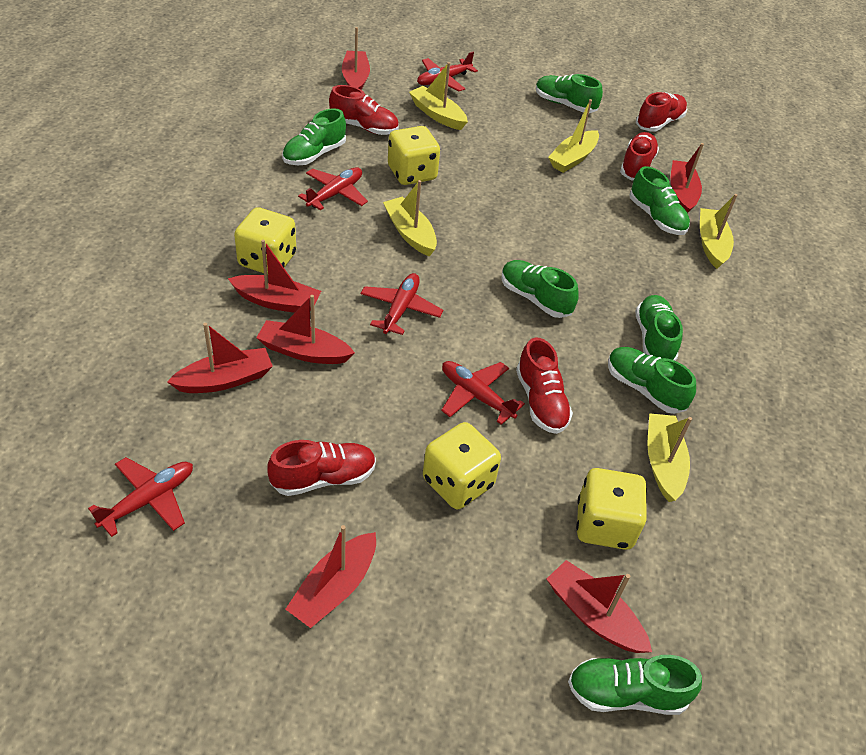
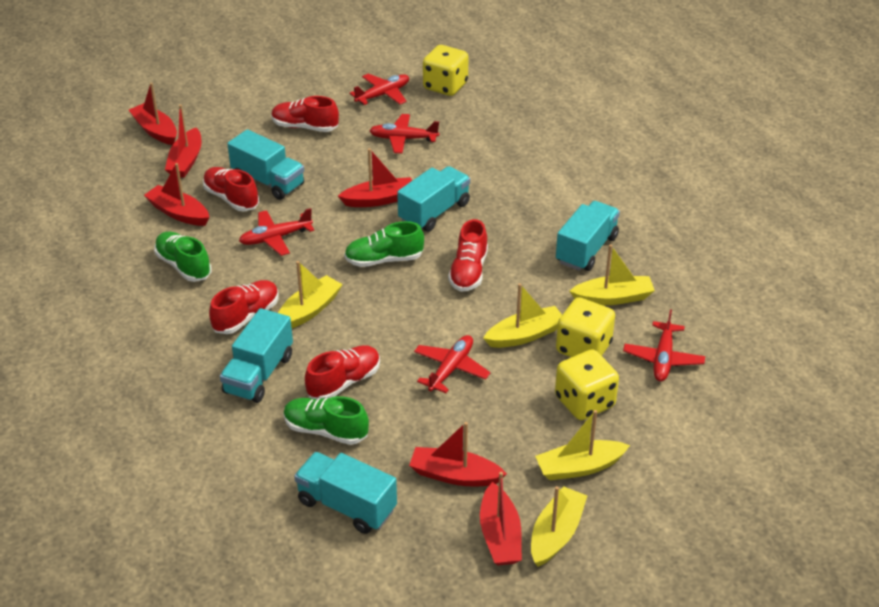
green shoe: 7 -> 3
red boat: 7 -> 6
turquoise truck: 0 -> 5
yellow dice: 4 -> 3

